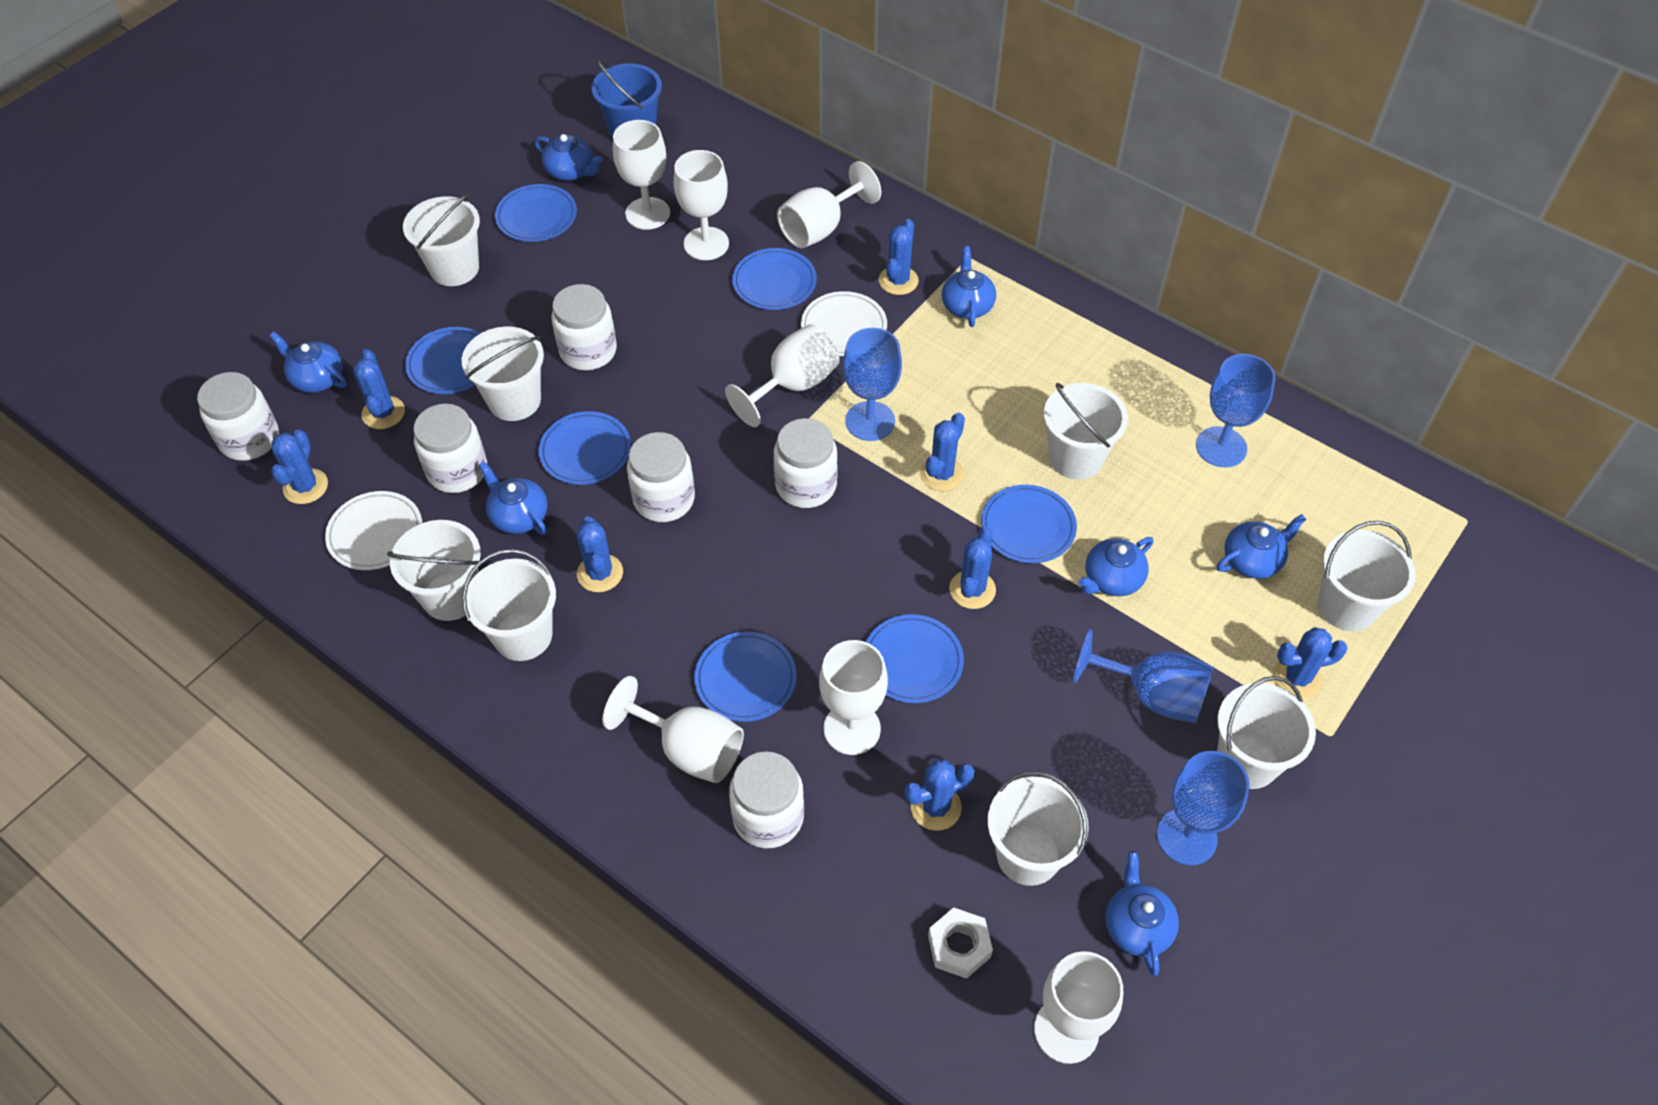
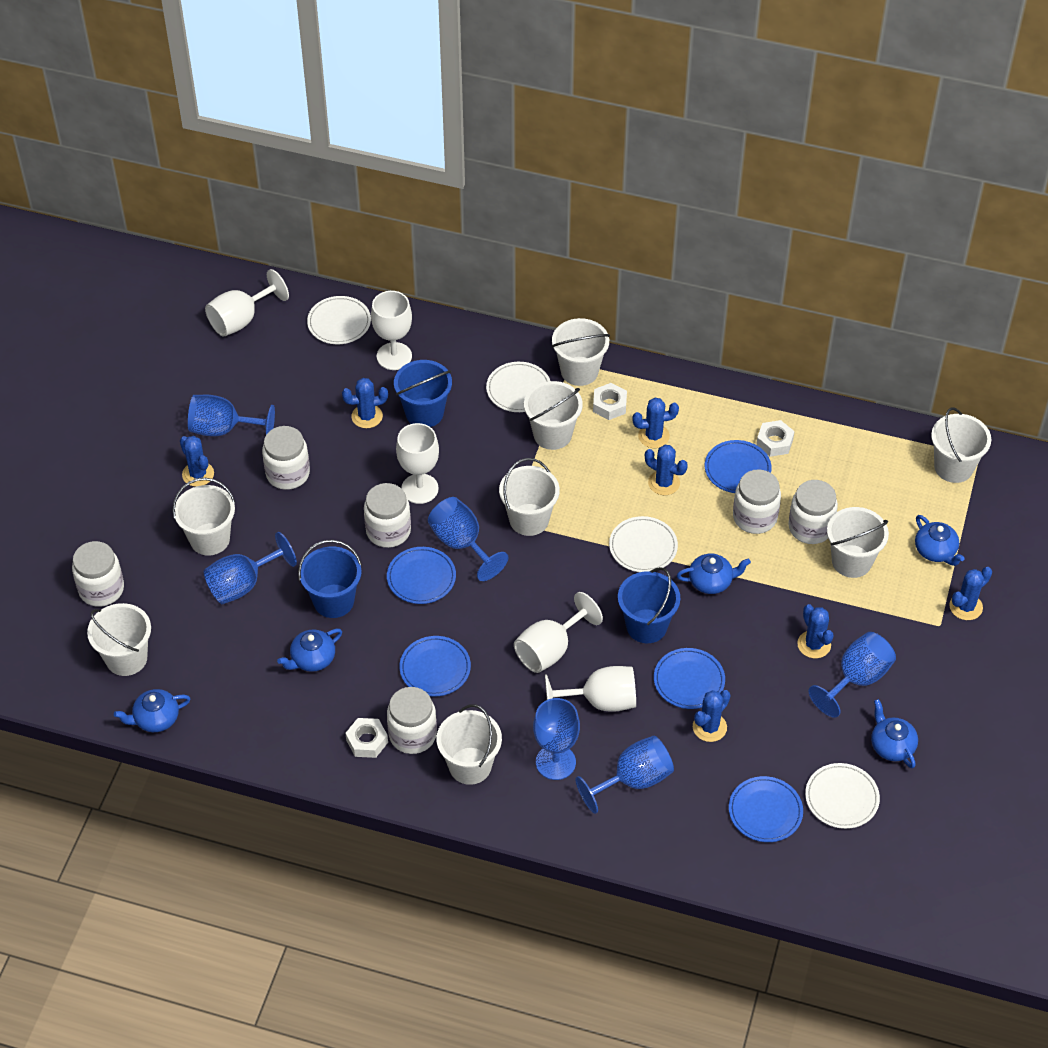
blue bucket: 1 -> 3
blue cactus: 8 -> 7
blue goblet: 4 -> 6
blue plate: 7 -> 5
blue teapot: 7 -> 5
white goblet: 7 -> 5
white nut: 1 -> 3
white plate: 2 -> 4

